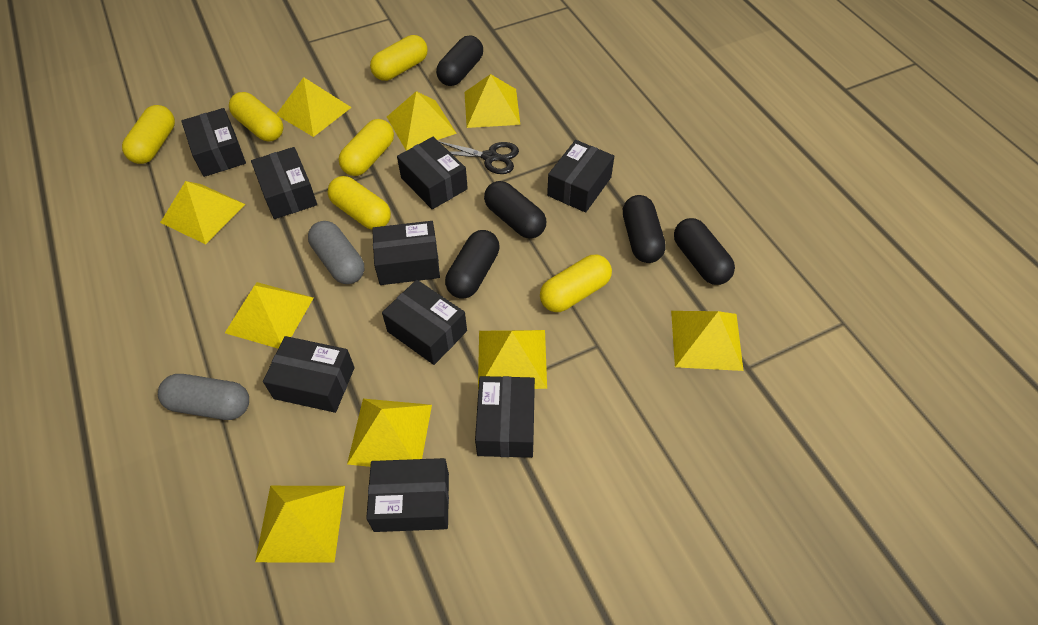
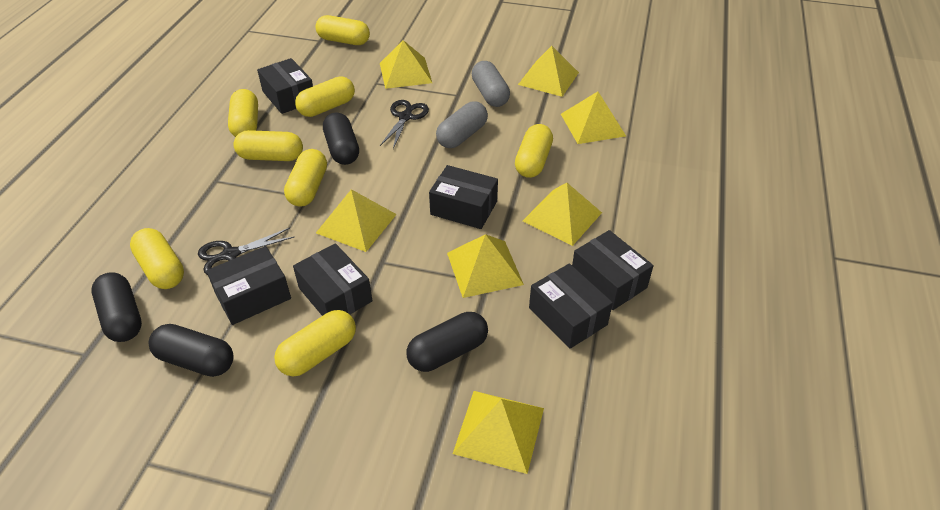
black box: 9 -> 6
black capsule: 5 -> 4
black scissors: 1 -> 2
yellow capsule: 6 -> 8
yellow pyramid: 9 -> 7

